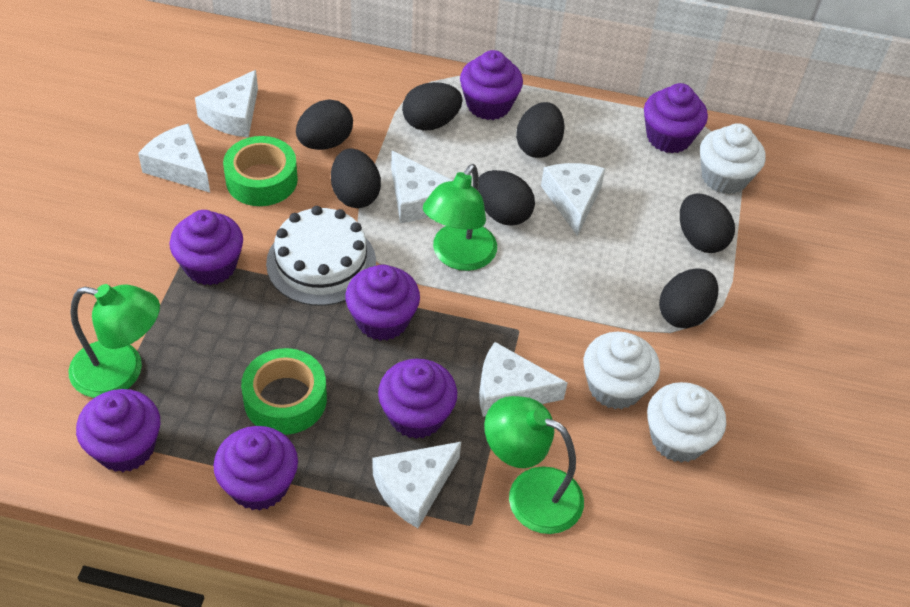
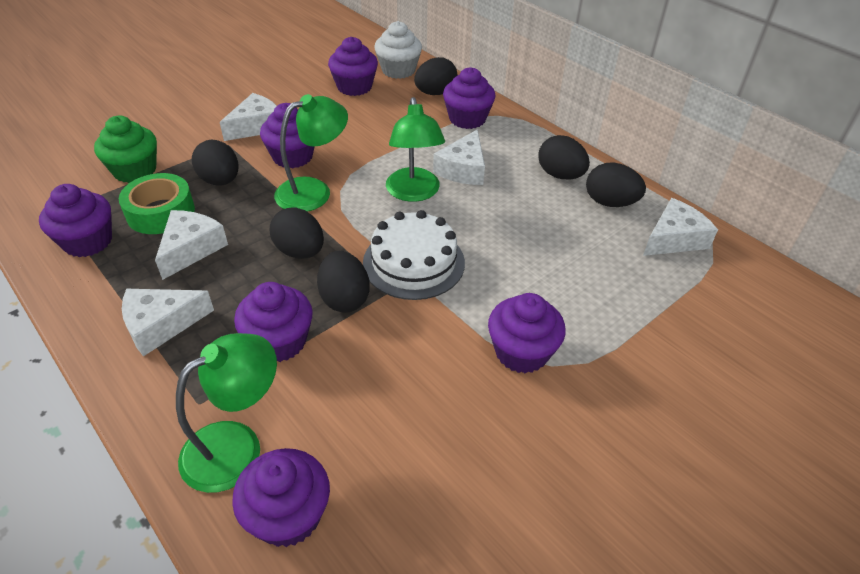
black egg: 7 -> 6
green cupcake: 0 -> 1
green tape: 2 -> 1
white cheese: 6 -> 5
white cupcake: 3 -> 1

